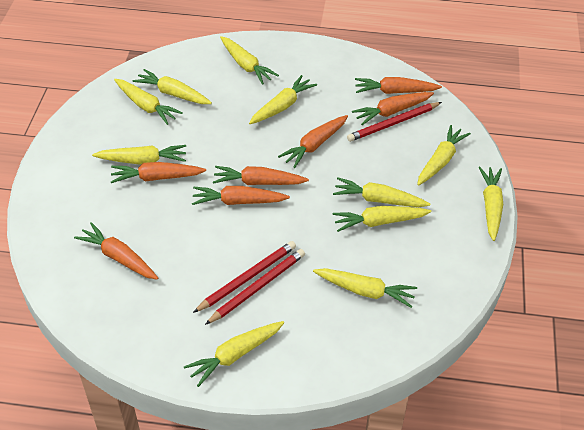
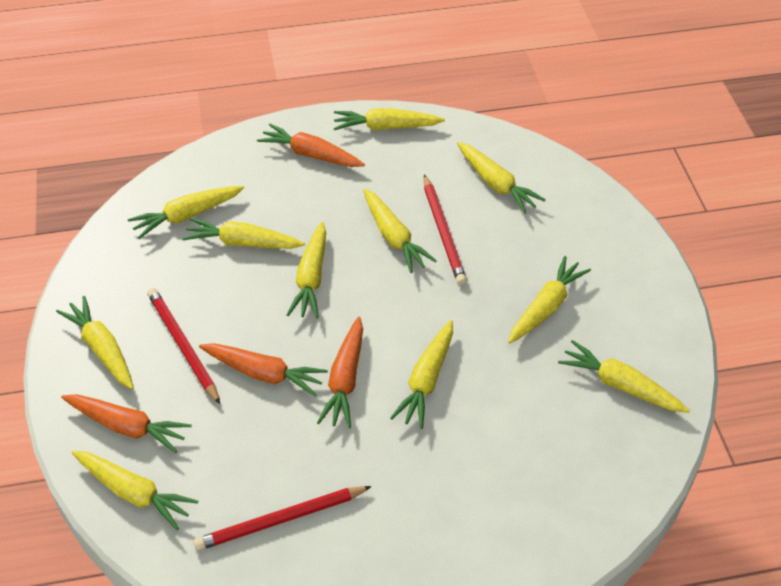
orange carrot: 7 -> 4

